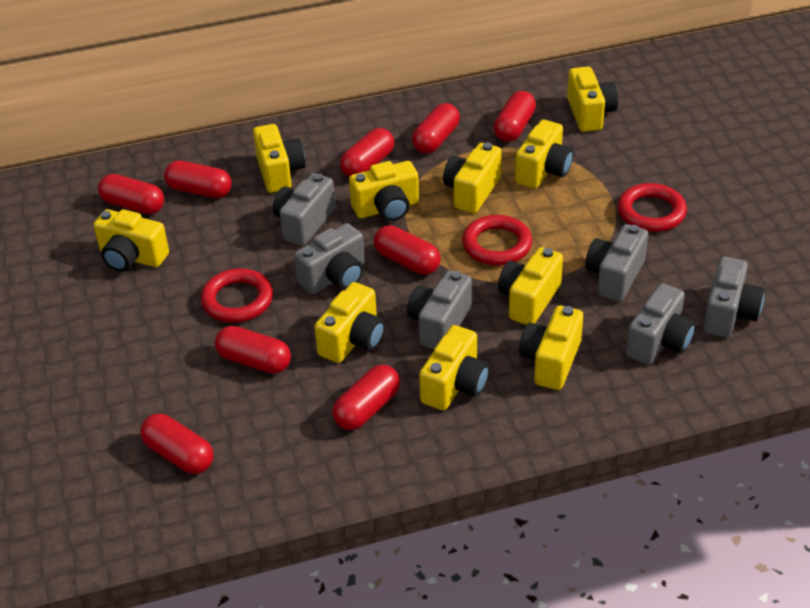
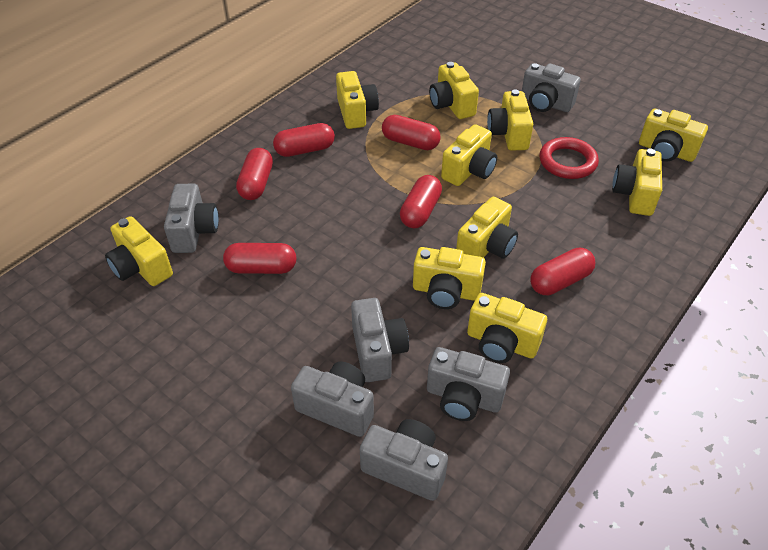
red capsule: 9 -> 6
red ring: 3 -> 1

